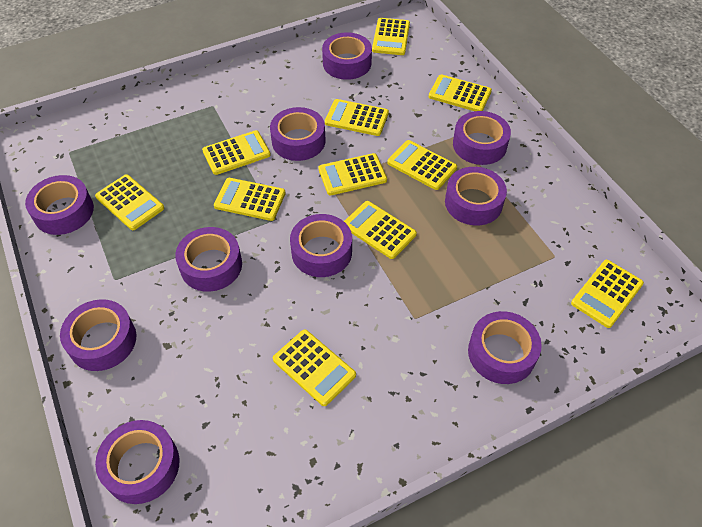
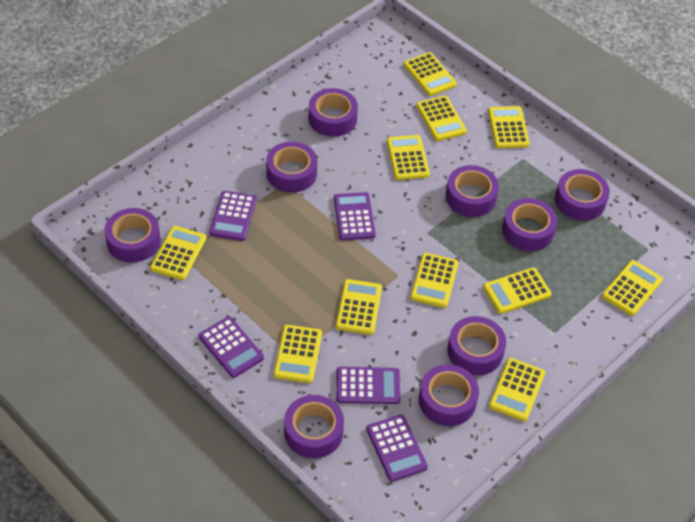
purple calculator: 0 -> 5
purple tape: 10 -> 9

